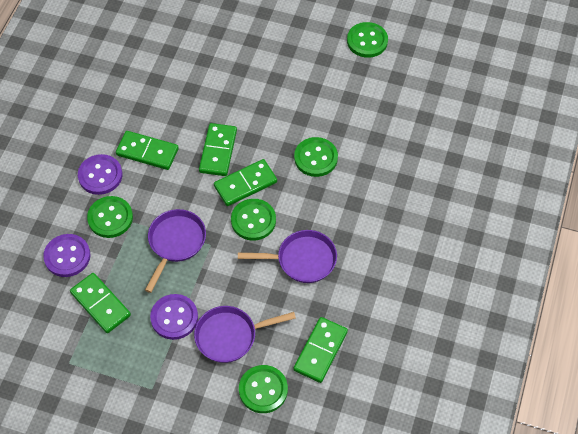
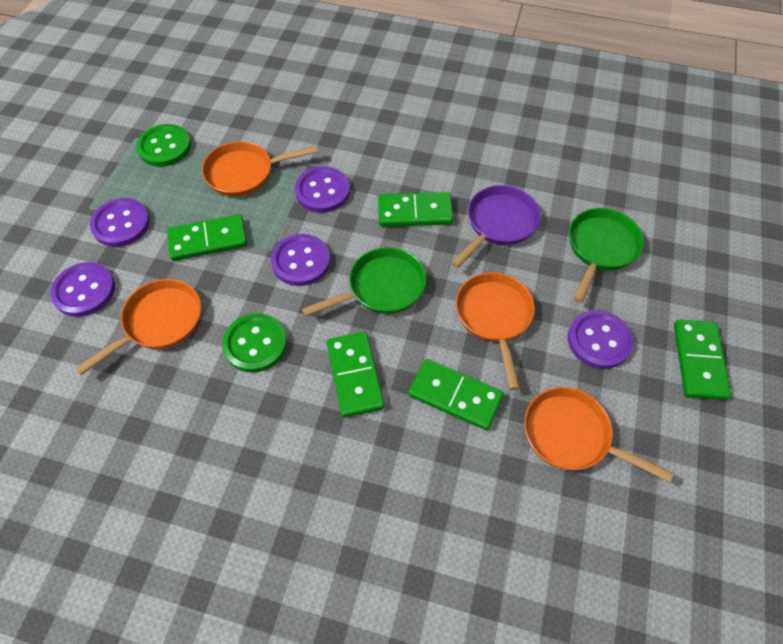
green button: 5 -> 2
green pan: 0 -> 2
orange pan: 0 -> 4
purple button: 3 -> 5
purple pan: 3 -> 1

